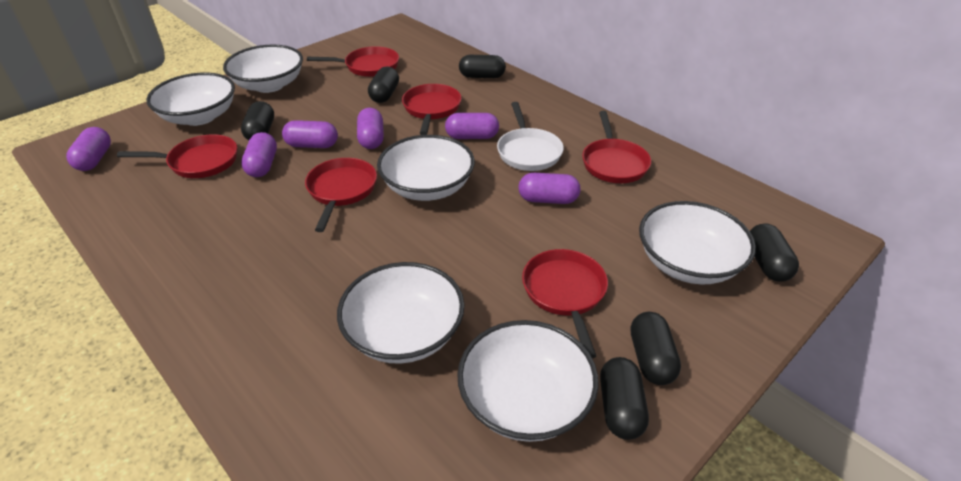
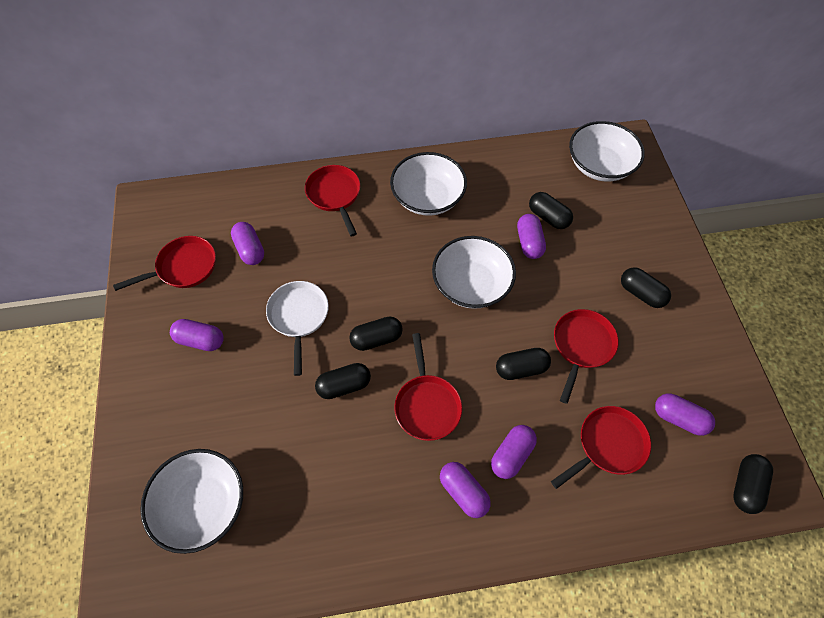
red pan: 6 -> 5
white bowl: 6 -> 4

